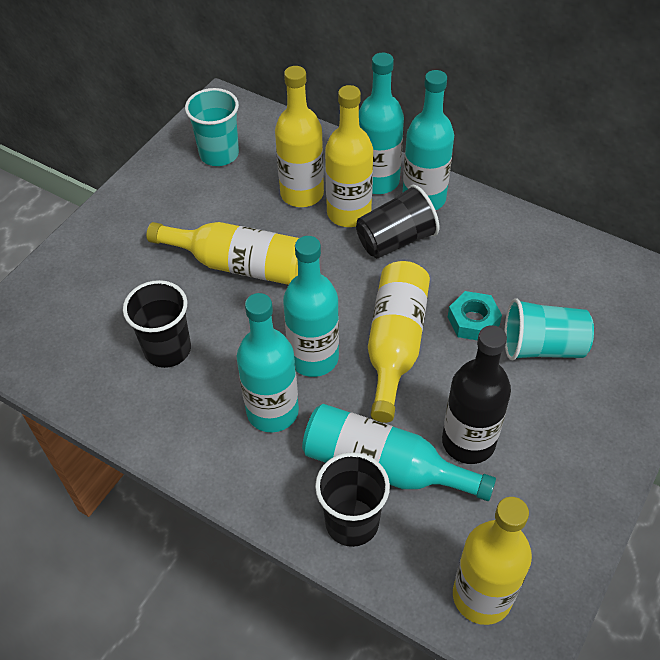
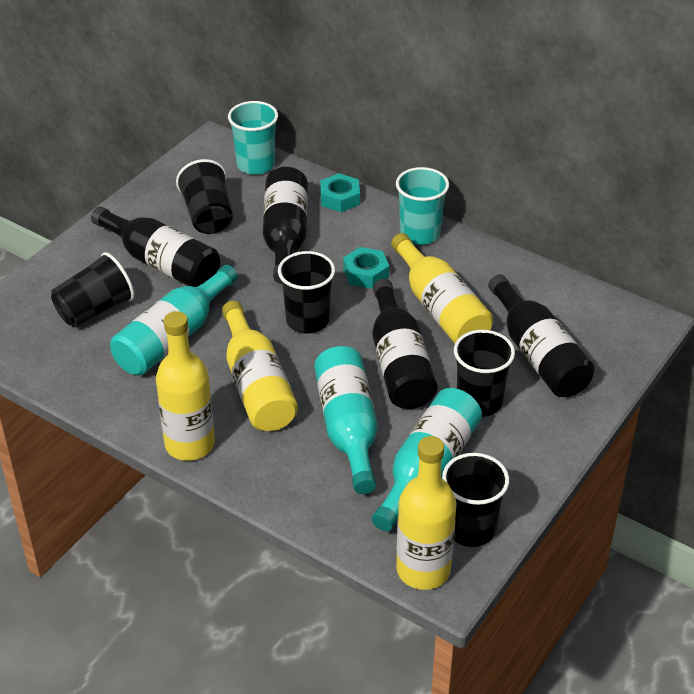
black bottle: 1 -> 4
black cup: 3 -> 5
turquoise bottle: 5 -> 3
turquoise nut: 1 -> 2
yellow bottle: 5 -> 4

